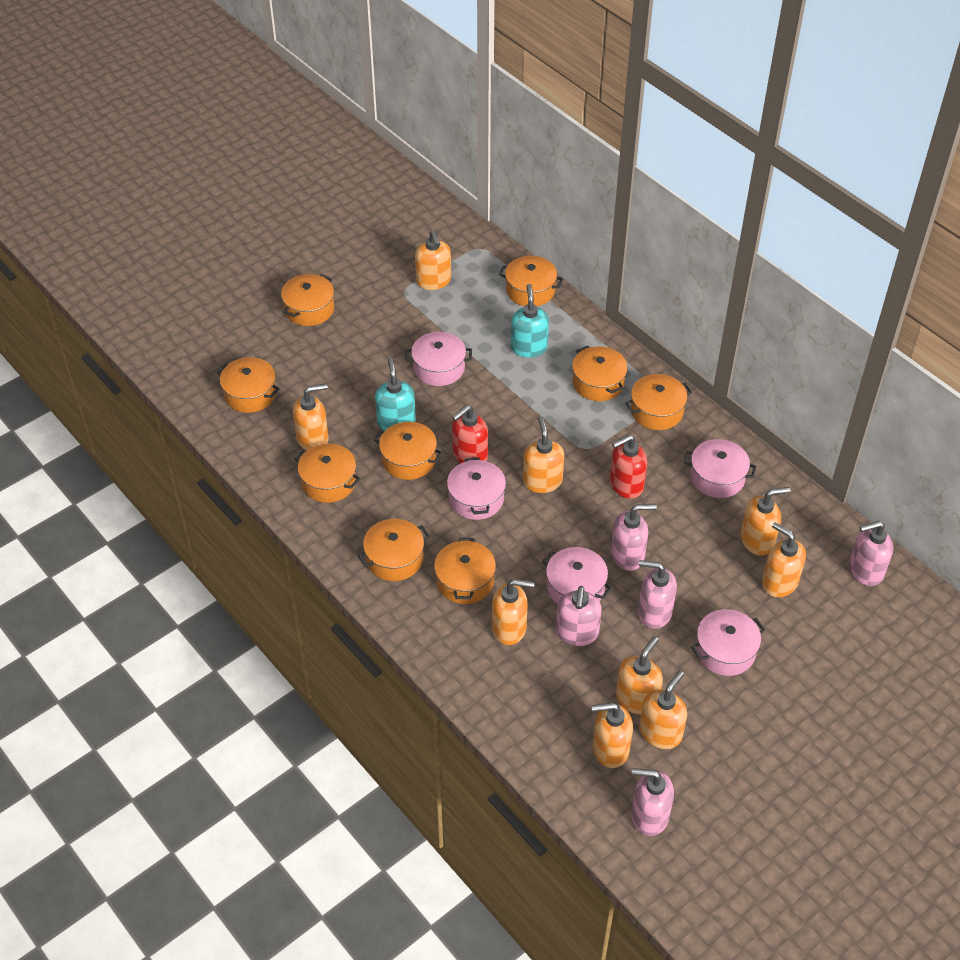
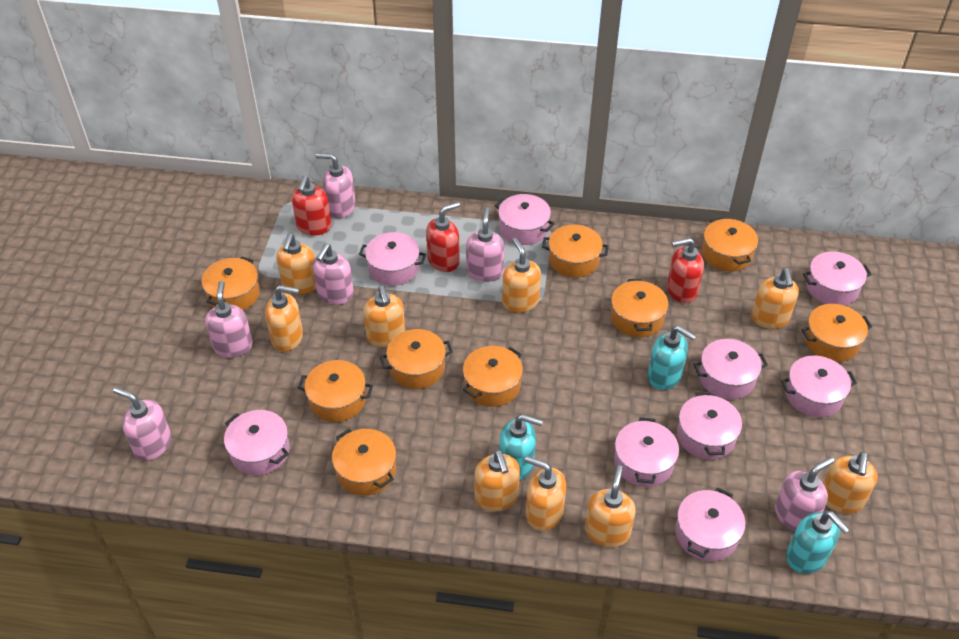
pink pot: 5 -> 9
pink soap dispenser: 5 -> 6
red soap dispenser: 2 -> 3
turquoise soap dispenser: 2 -> 3

